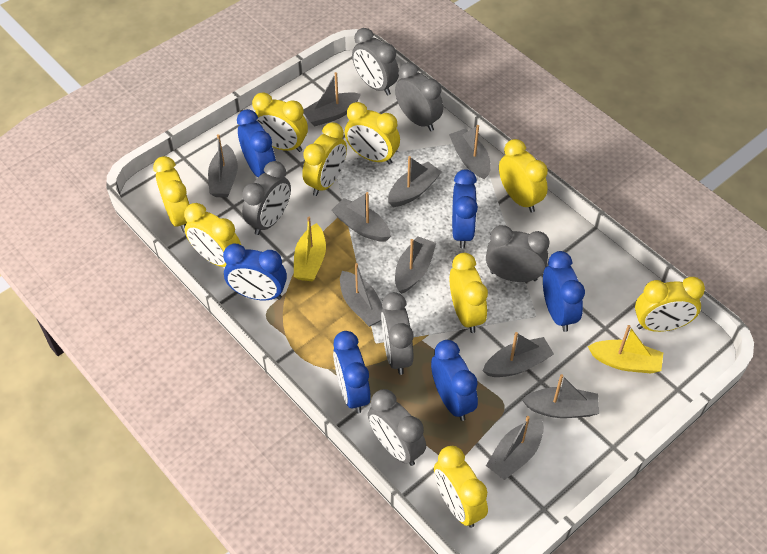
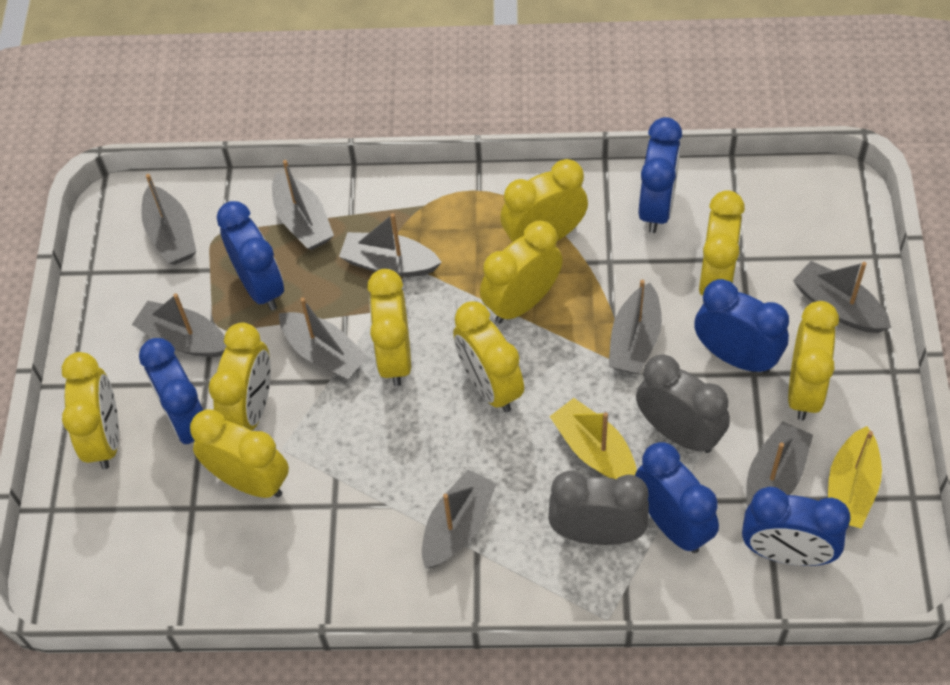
grey boat: 10 -> 9
grey clock: 6 -> 2

